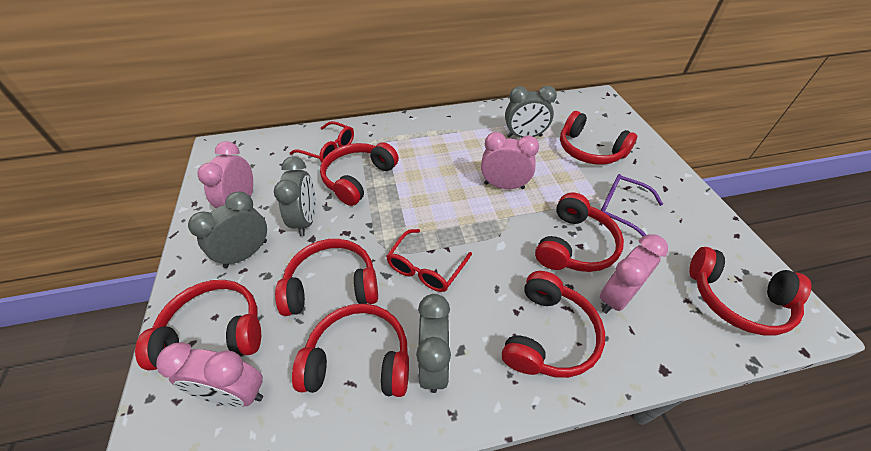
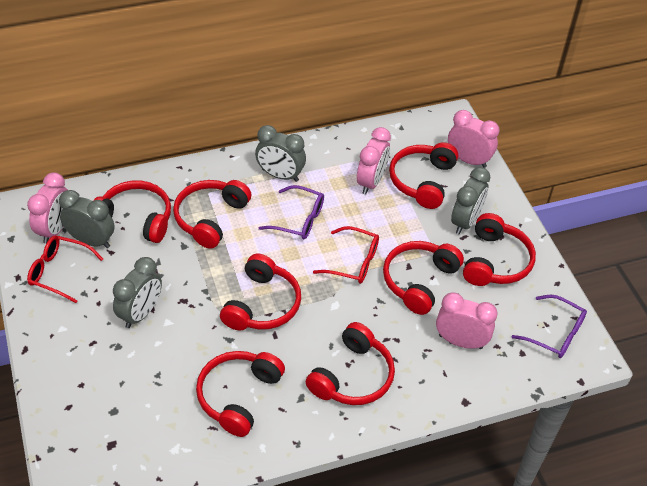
purple glasses: 1 -> 2

